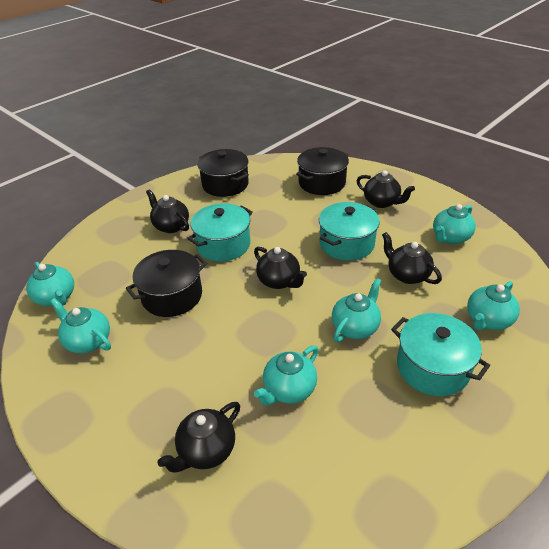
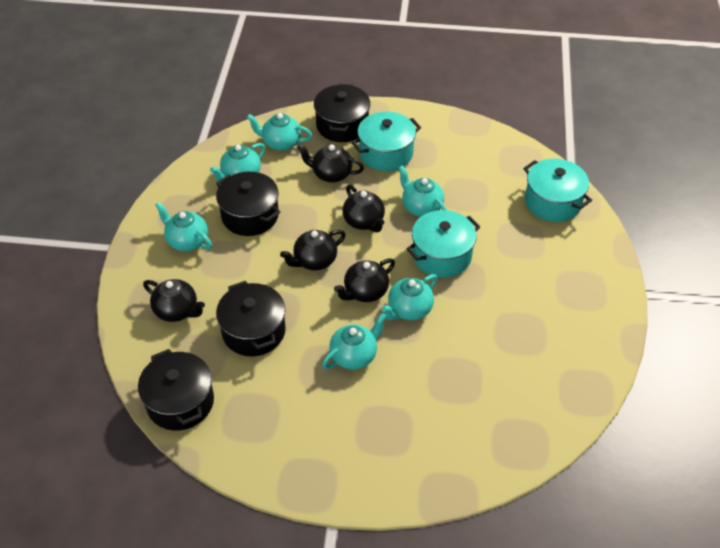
black pot: 3 -> 4

